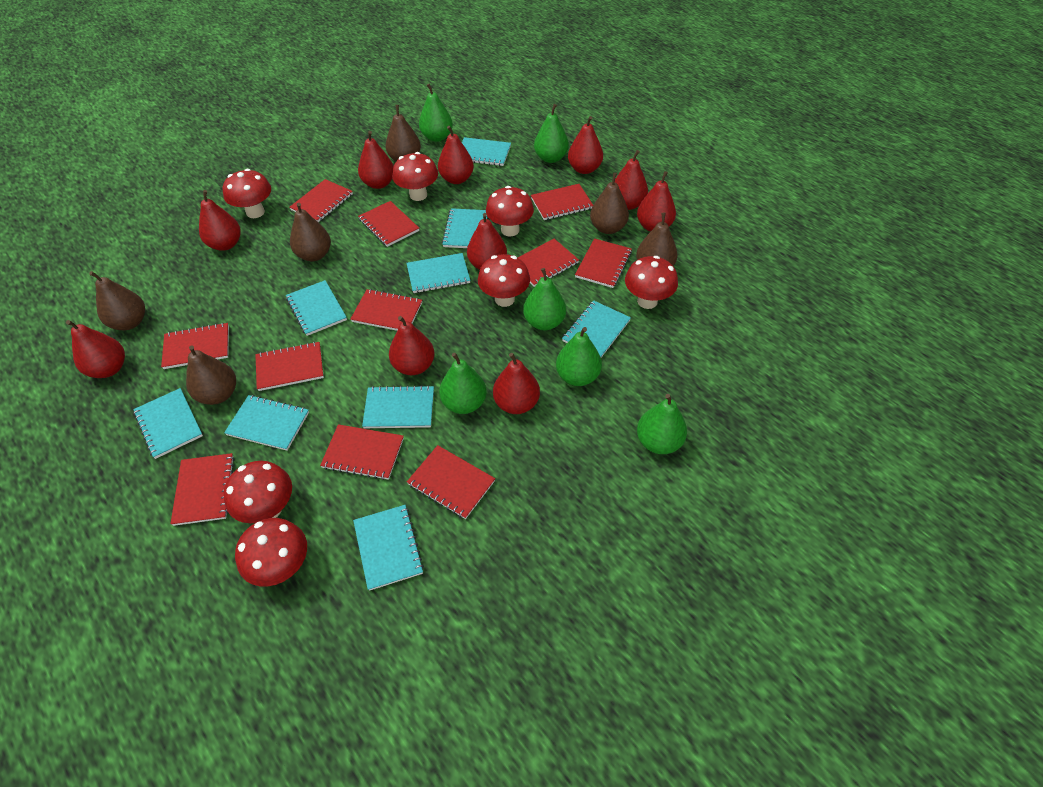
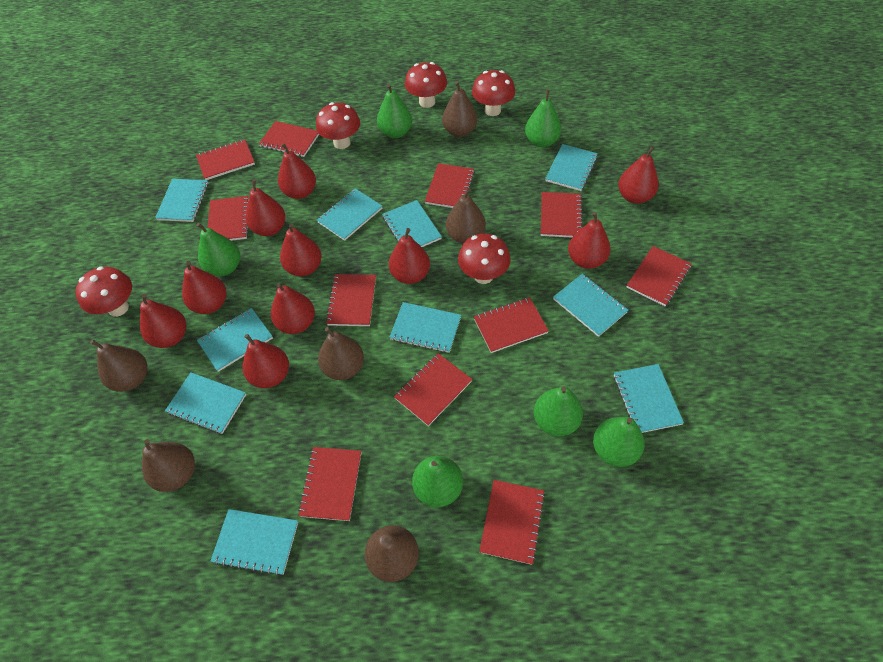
red mushroom: 7 -> 5
turquoise notebook: 9 -> 10

